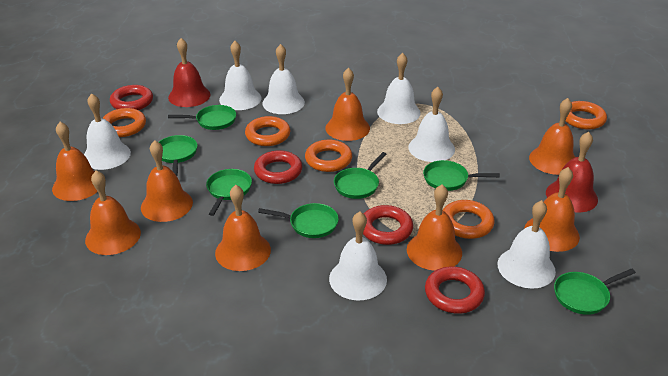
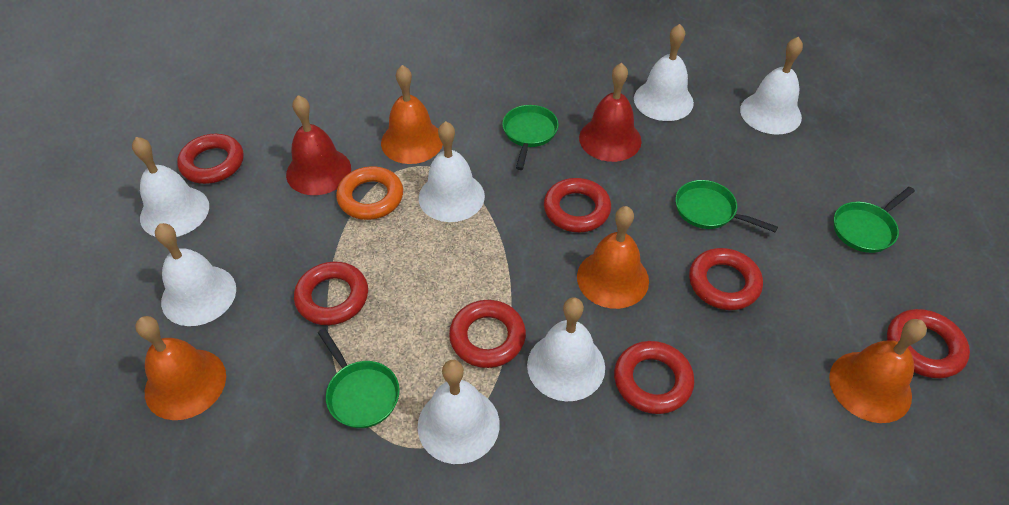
green pan: 7 -> 4
orange bell: 8 -> 4
orange ring: 5 -> 1
red ring: 4 -> 7

